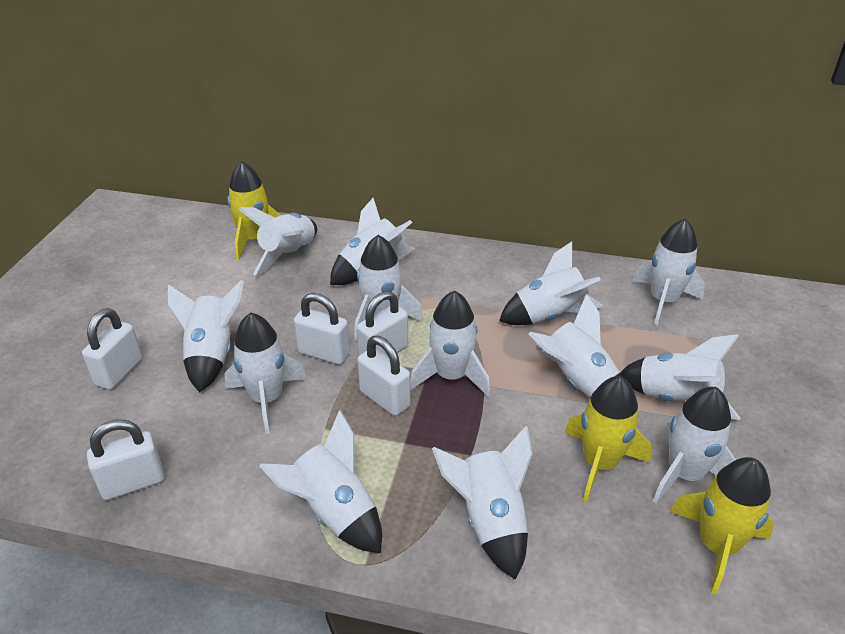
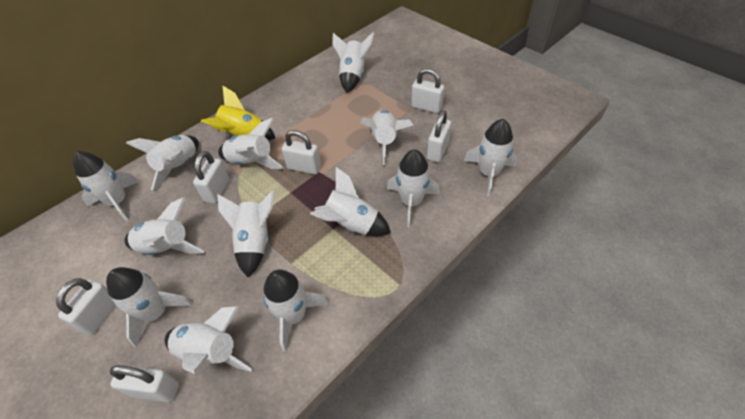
white padlock: 5 -> 6
yellow rocket: 3 -> 1

